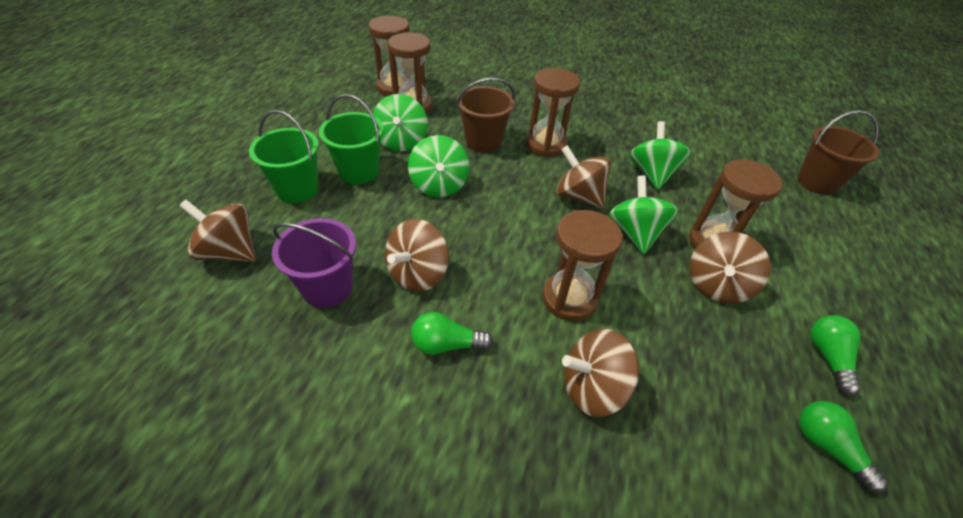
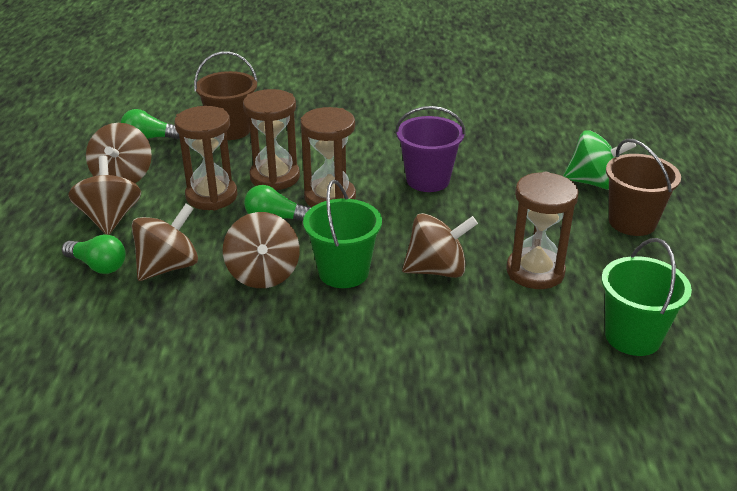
brown hourglass: 5 -> 4
green spinning top: 4 -> 1

